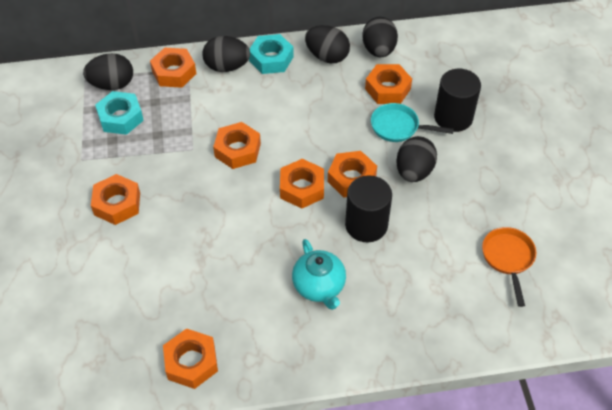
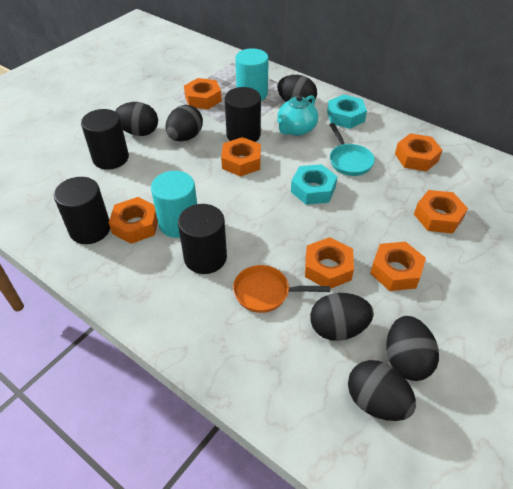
black cylinder: 2 -> 4
black egg: 5 -> 6
turquoise cylinder: 0 -> 2

